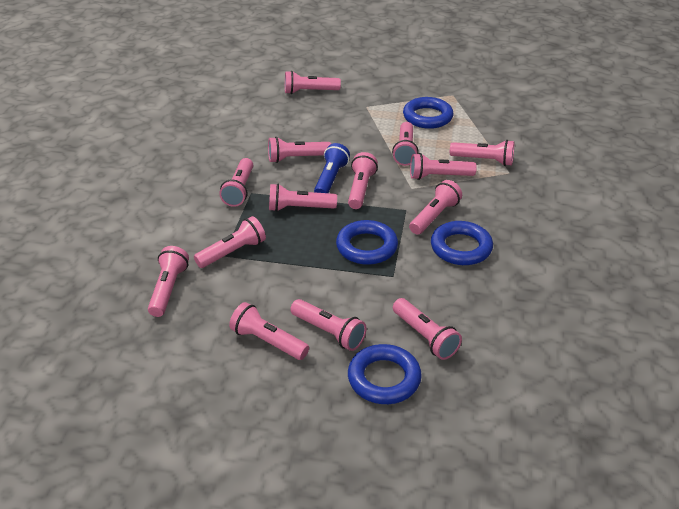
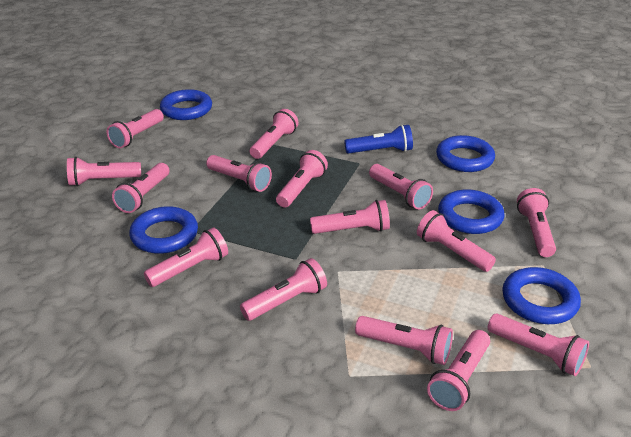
blue ring: 4 -> 5
pink flashlight: 14 -> 15

